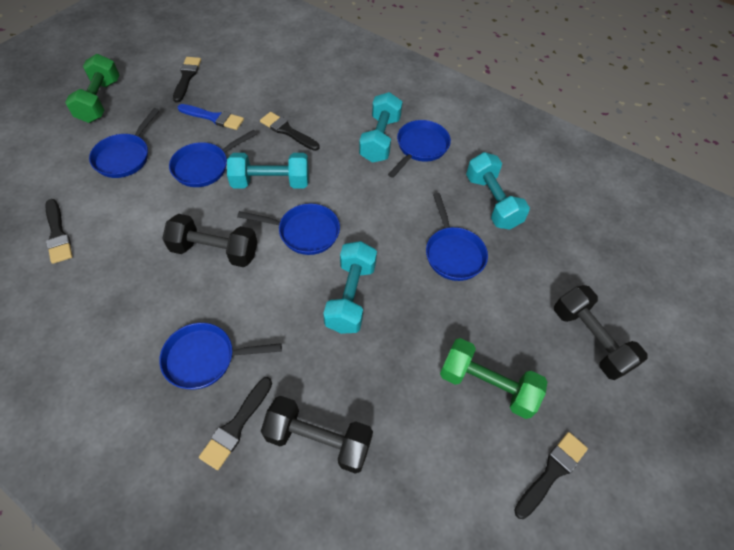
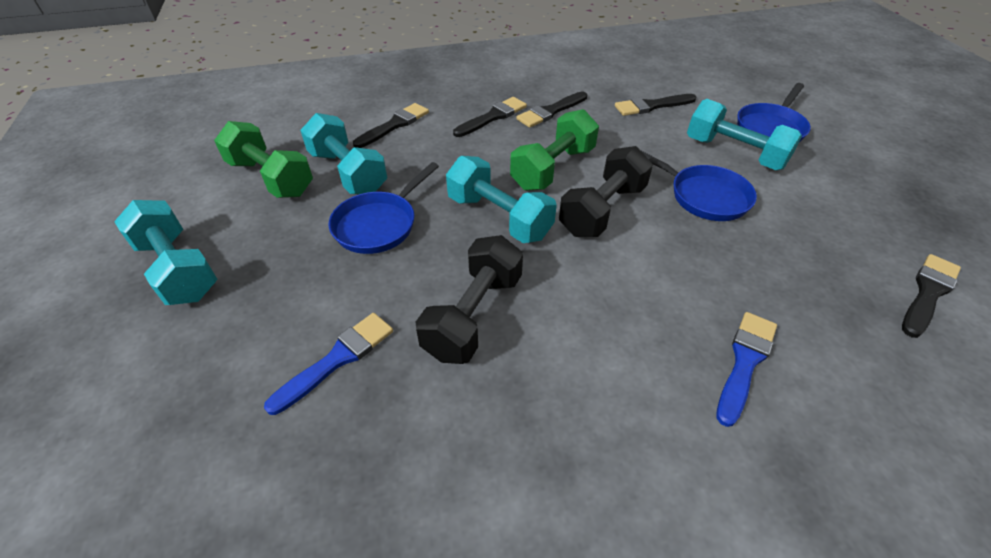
black dumbbell: 3 -> 2
blue brush: 1 -> 2
blue pan: 6 -> 3

